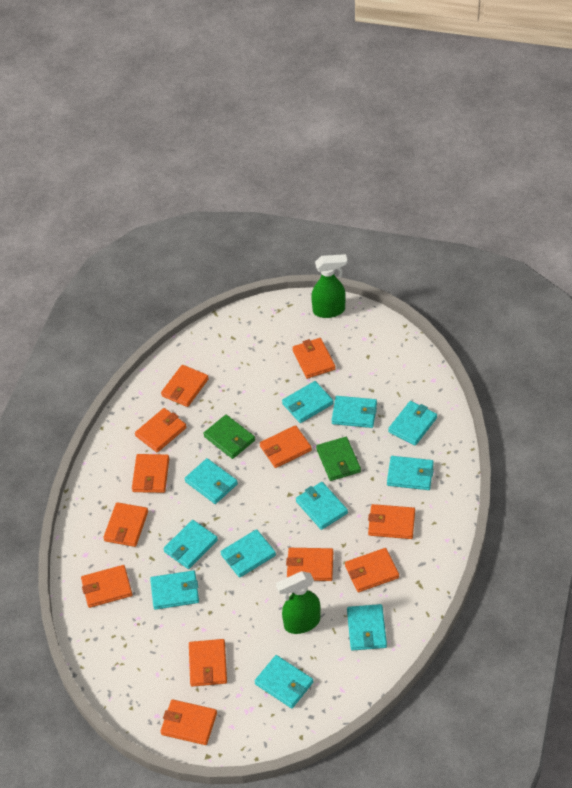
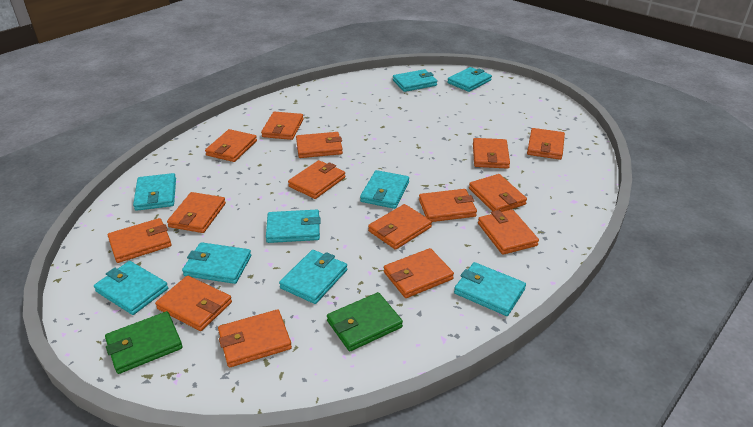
green spray bottle: 2 -> 0
orange wallet: 12 -> 15
turquoise wallet: 11 -> 9

